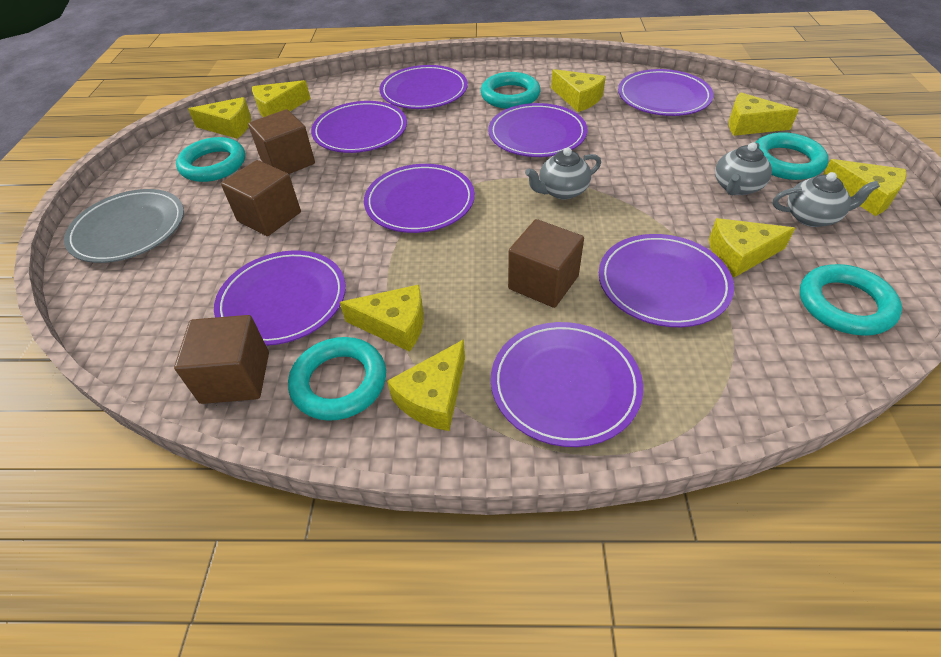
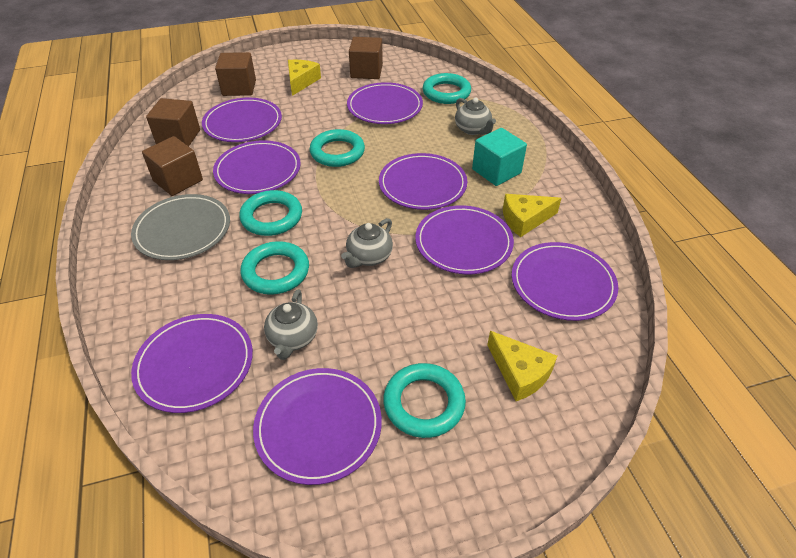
turquoise cube: 0 -> 1
yellow cheese: 8 -> 3

